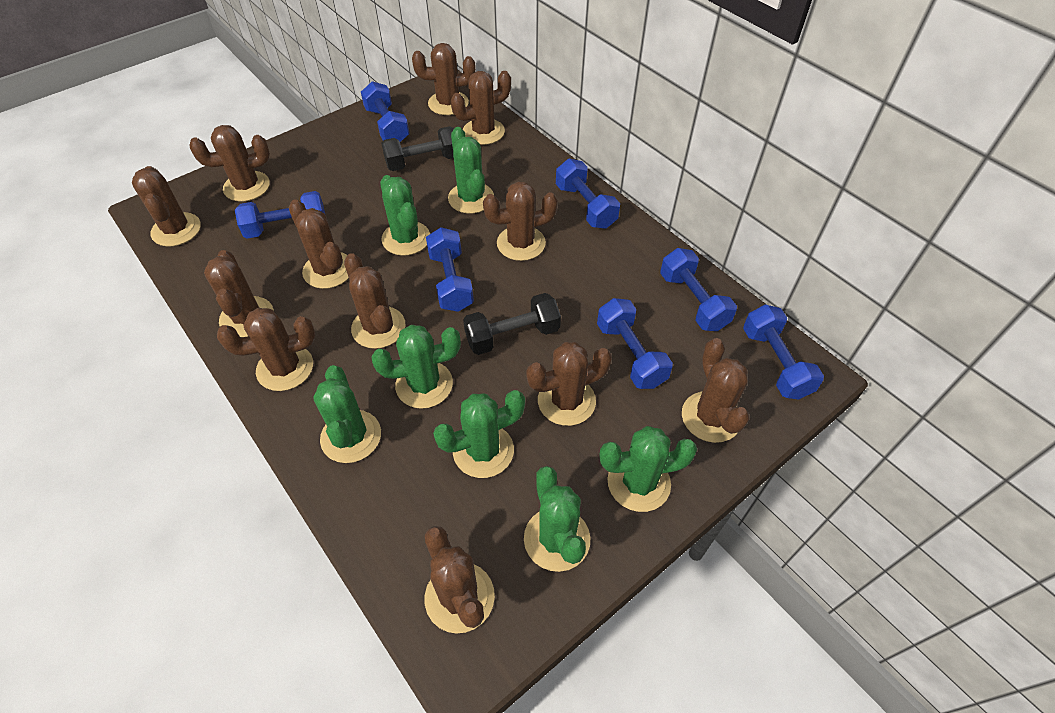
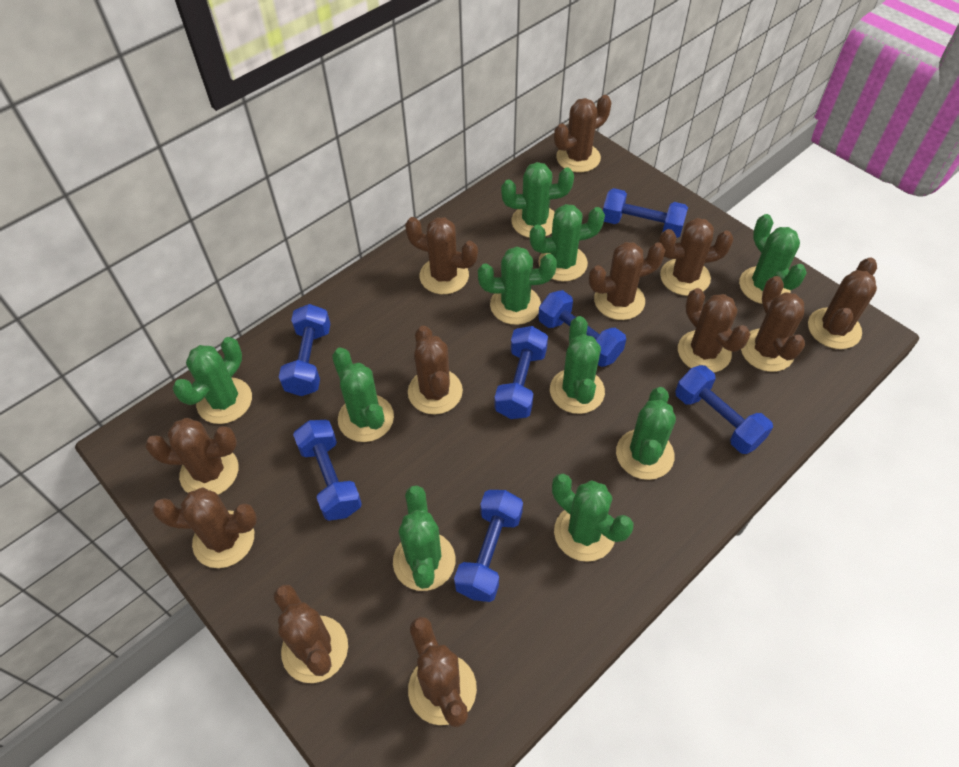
black dumbbell: 2 -> 0
green cactus: 7 -> 10

